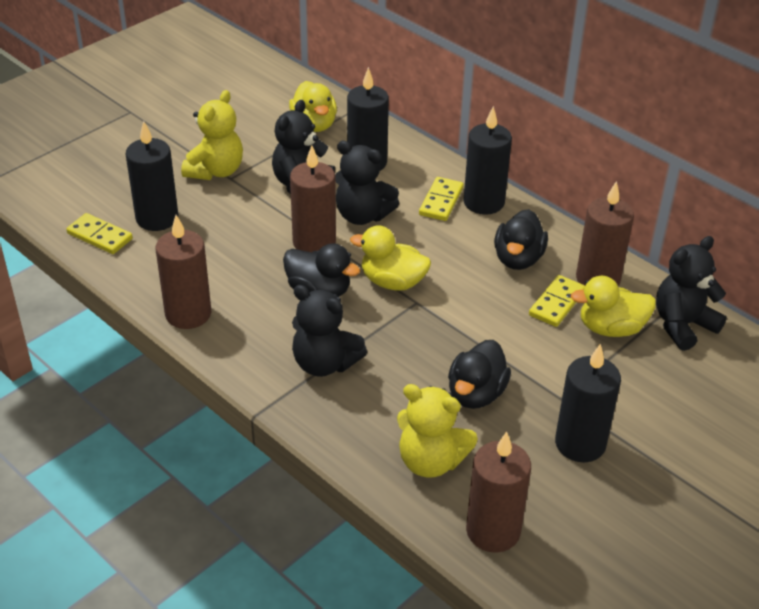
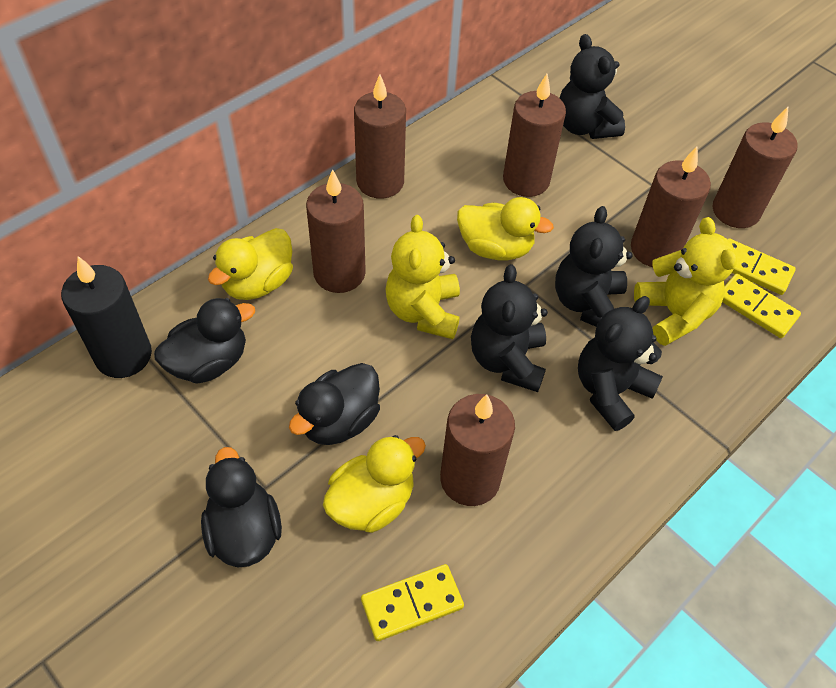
black candle: 4 -> 1
brown candle: 4 -> 6

